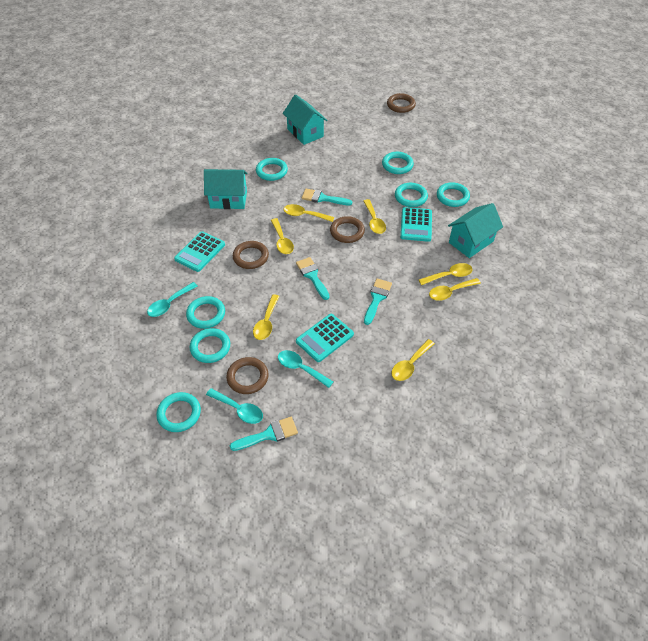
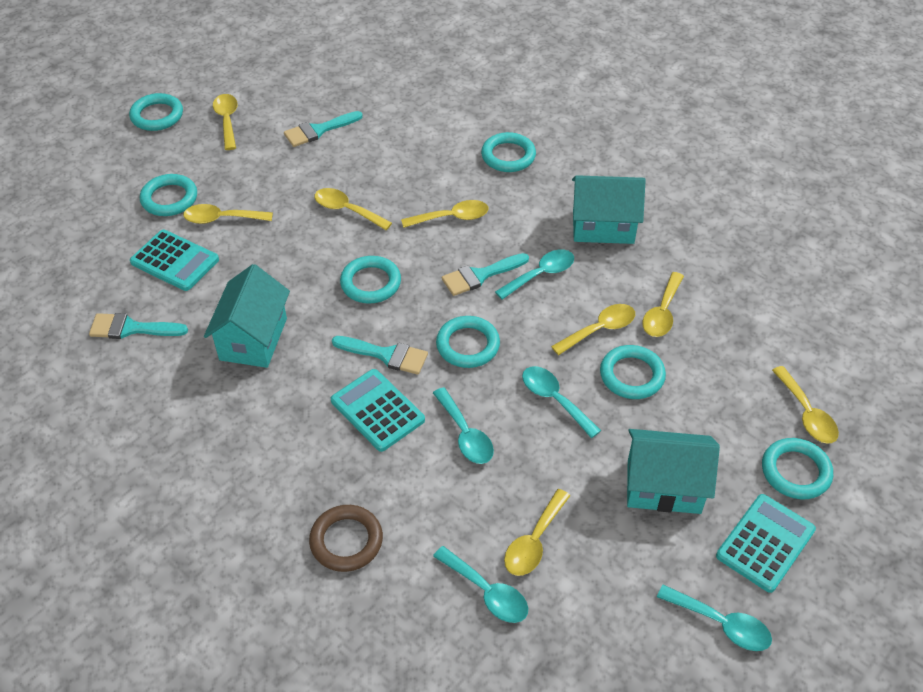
brown ring: 4 -> 1
turquoise spoon: 3 -> 5
yellow spoon: 7 -> 8

